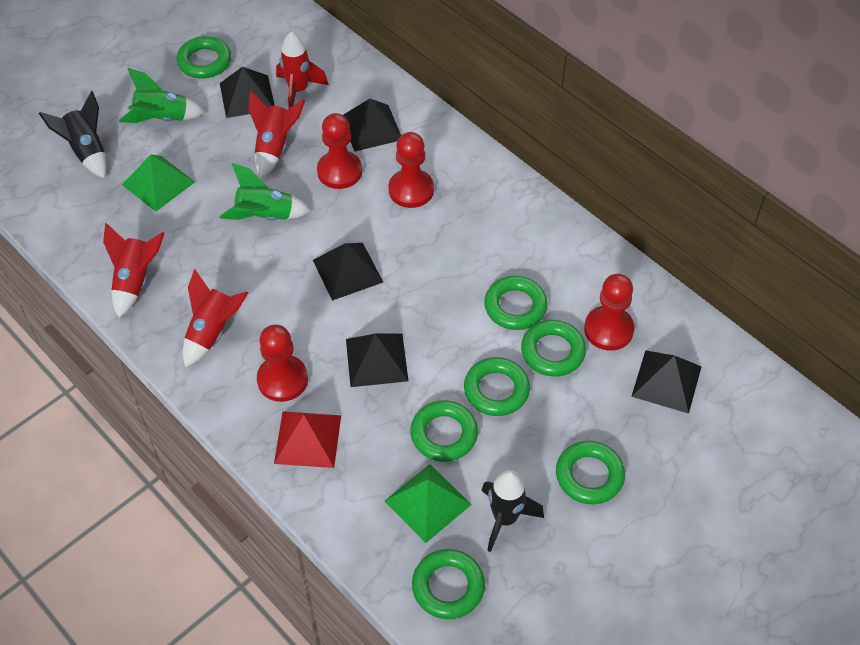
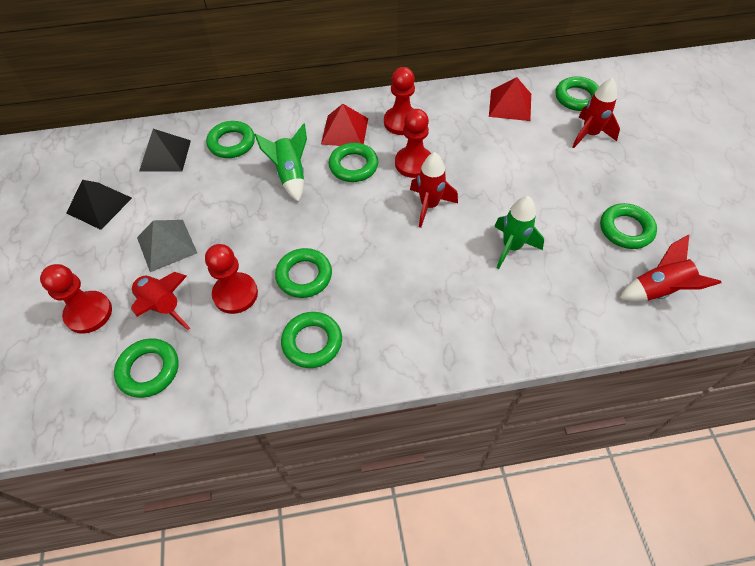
black pyramid: 5 -> 2
black rocket: 2 -> 0
green pyramid: 2 -> 0
grey pyramid: 0 -> 1
red pyramid: 1 -> 2

